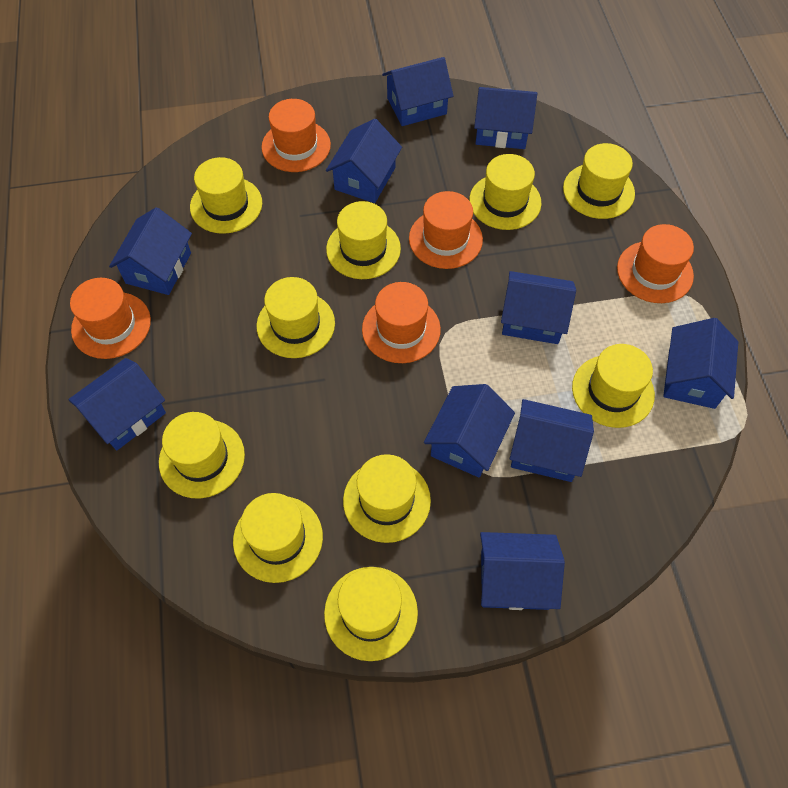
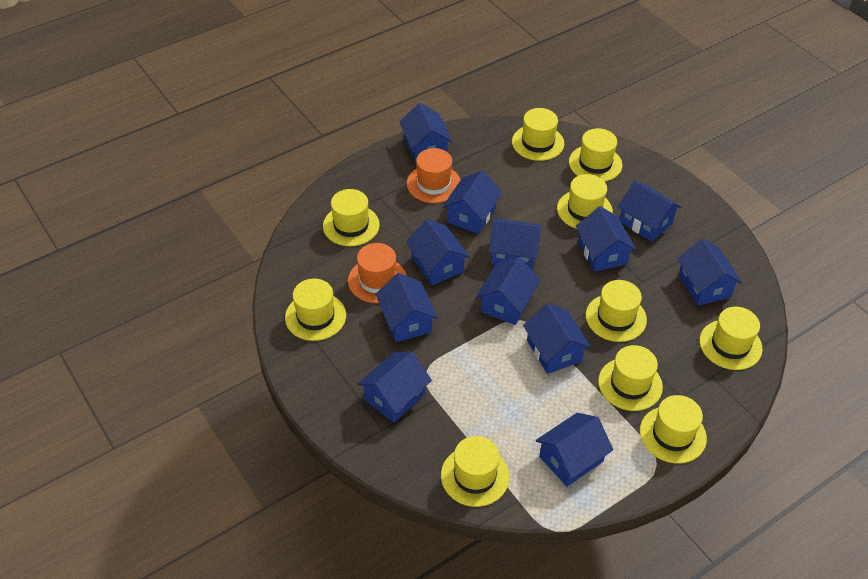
blue house: 10 -> 12
orange hat: 5 -> 2

